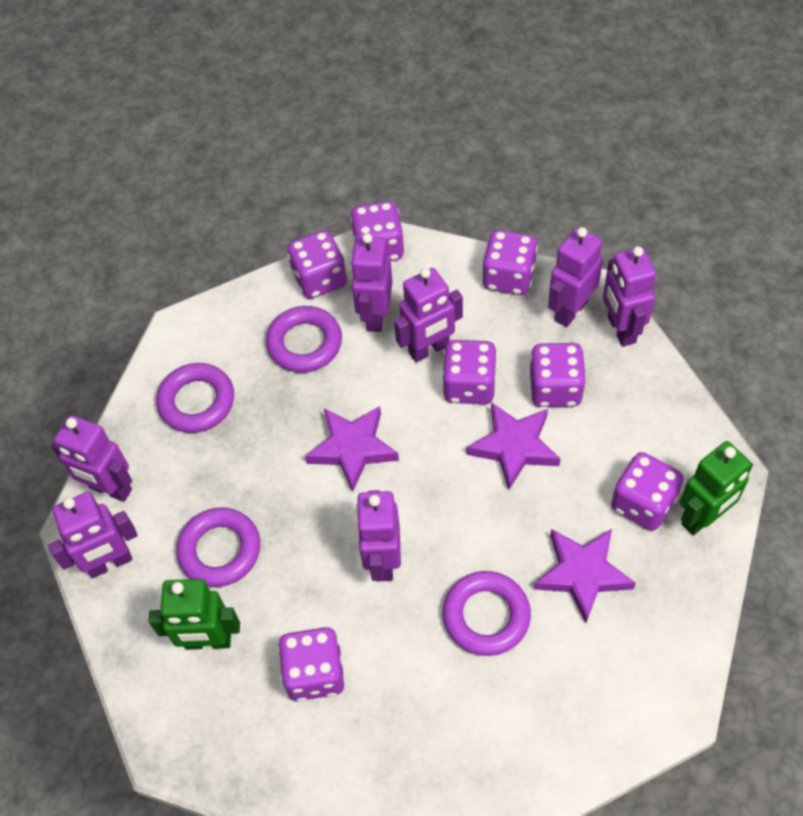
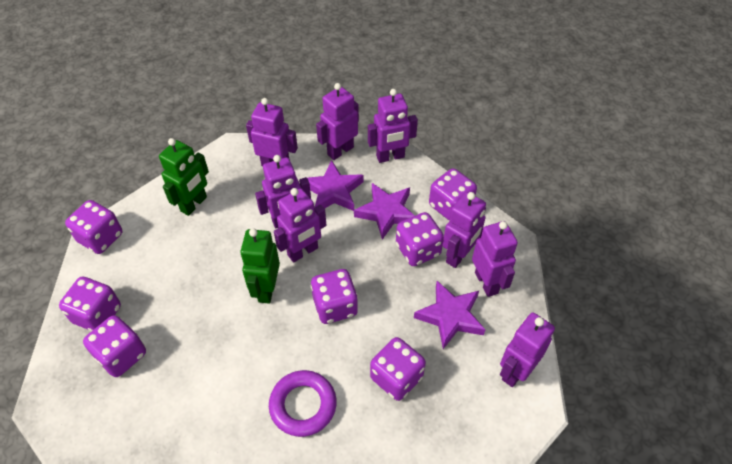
purple ring: 4 -> 1
purple robot: 7 -> 8

